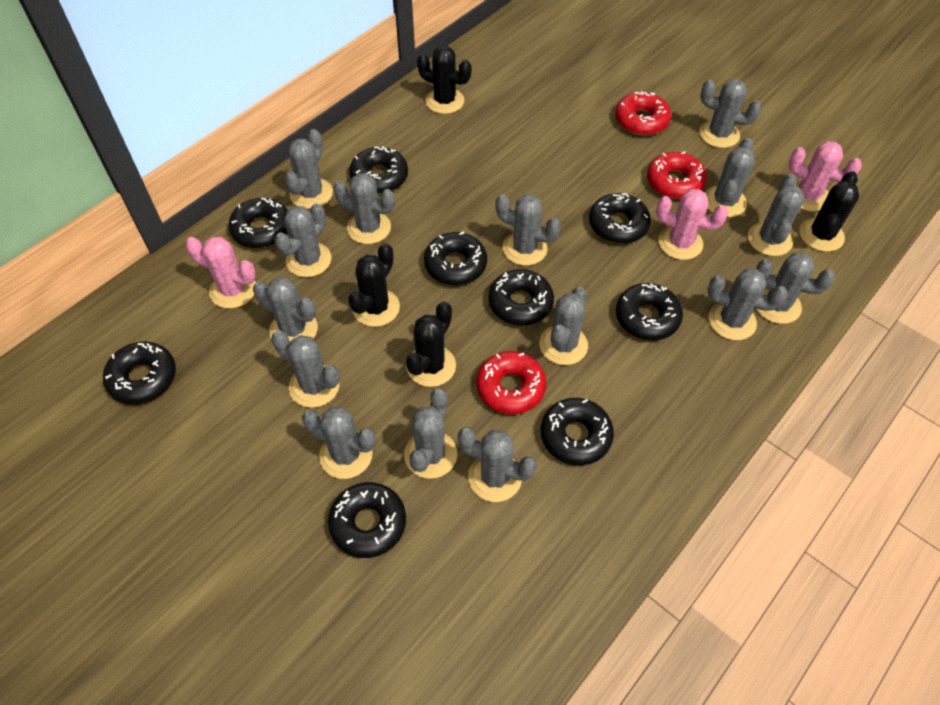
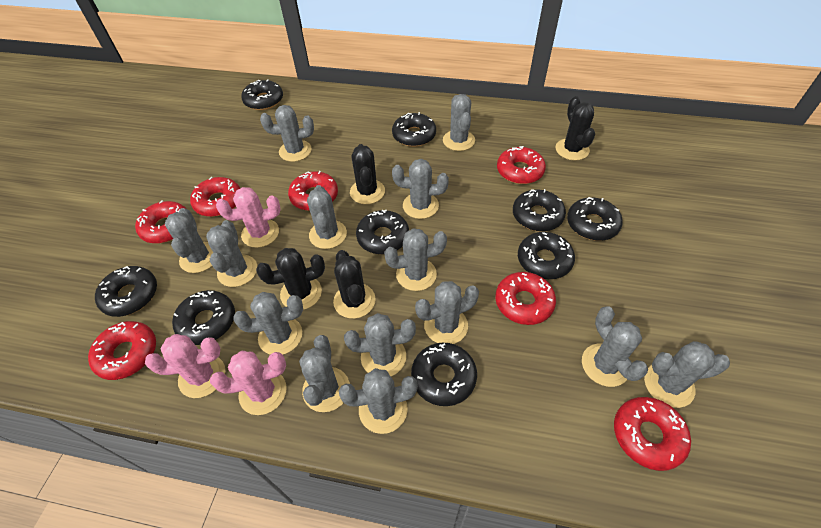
grey cactus: 15 -> 14
red donut: 3 -> 7

